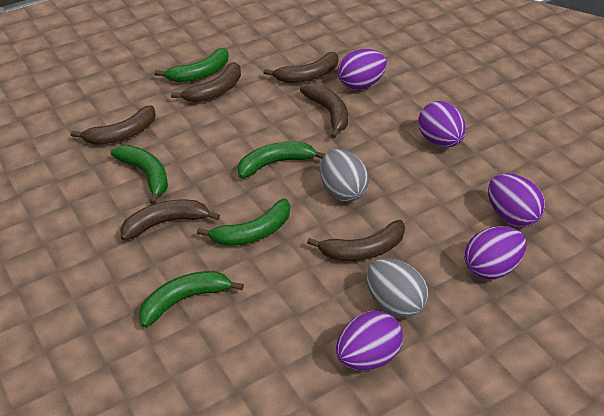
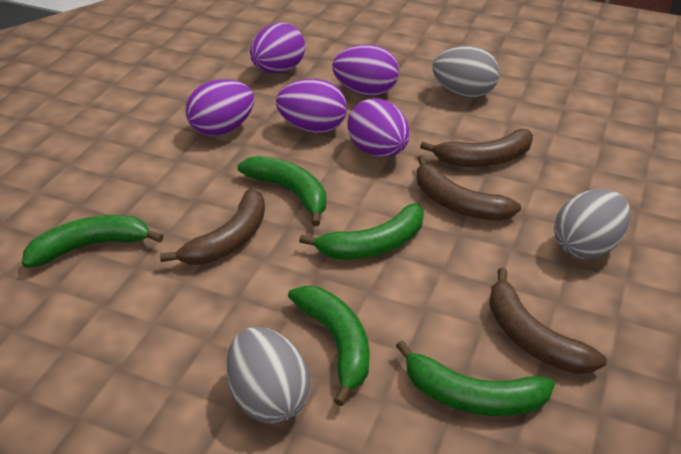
brown banana: 6 -> 4
grey egg: 2 -> 3

